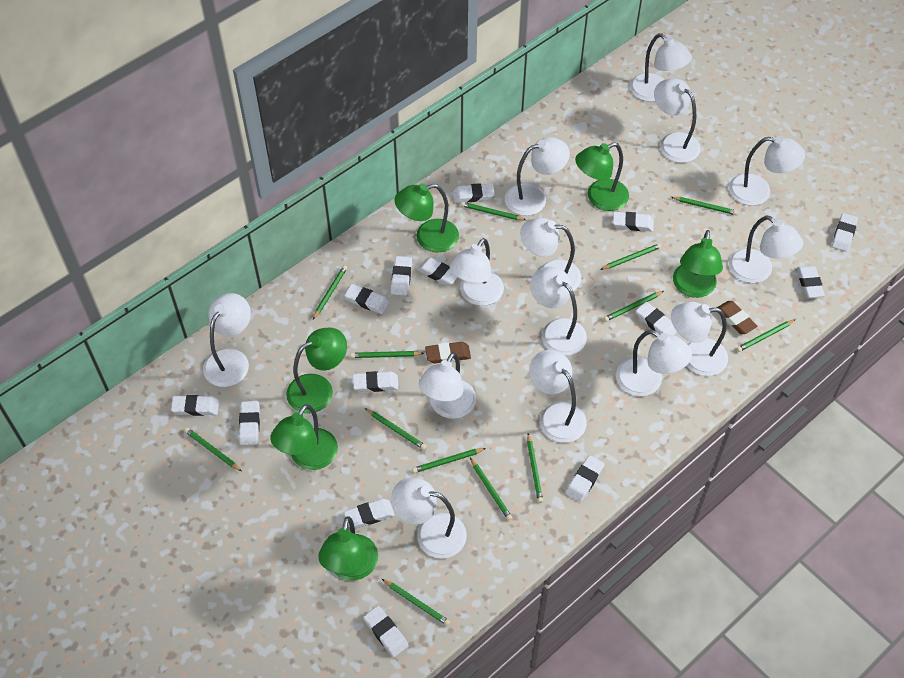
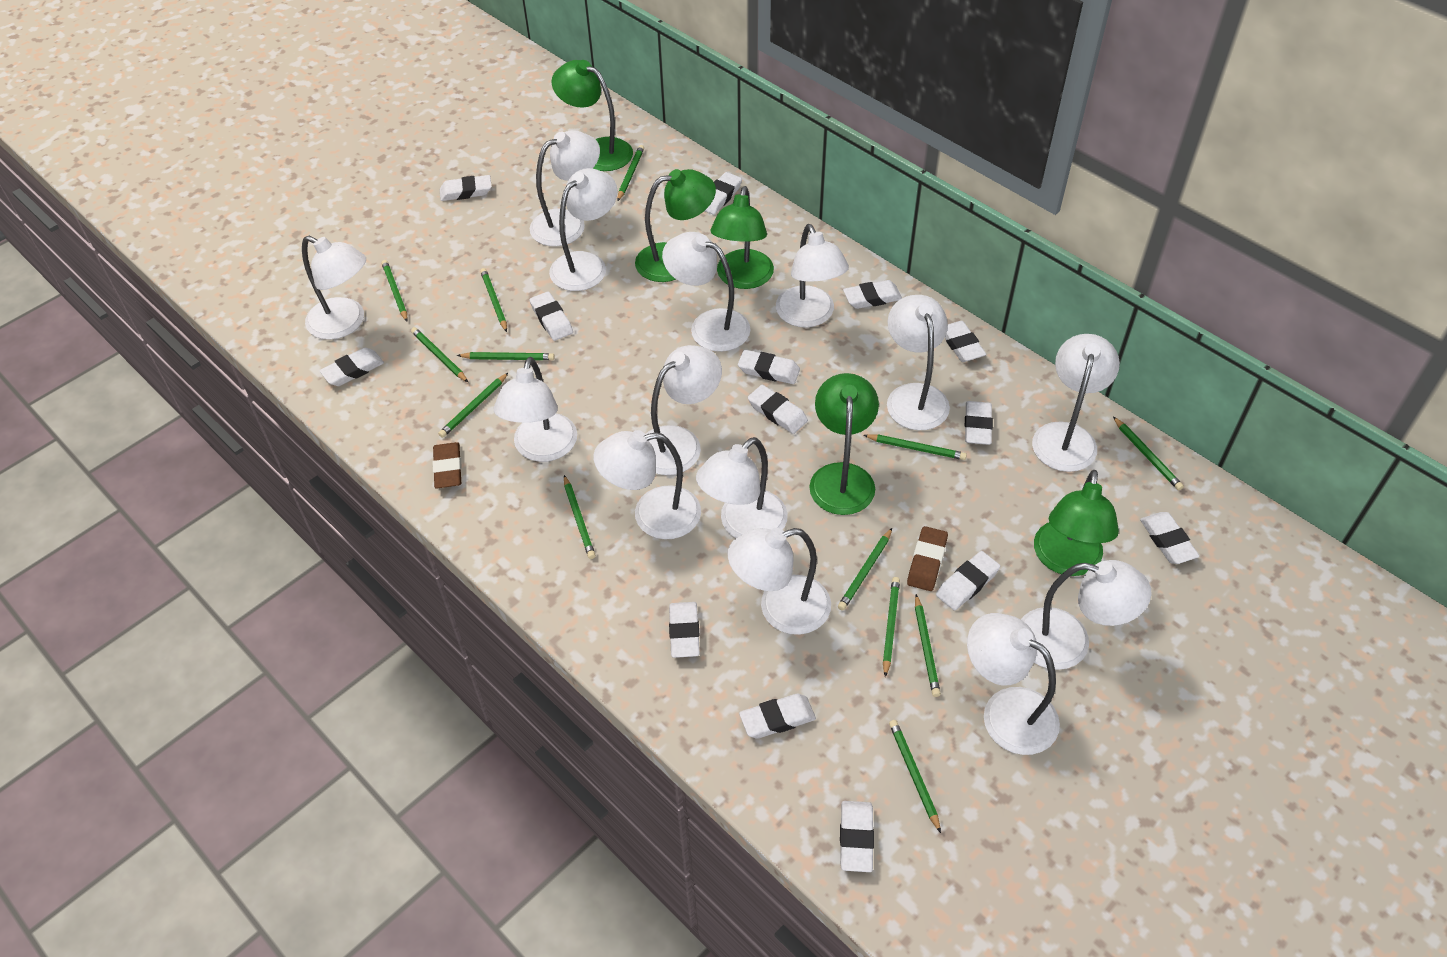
green lamp: 6 -> 5

